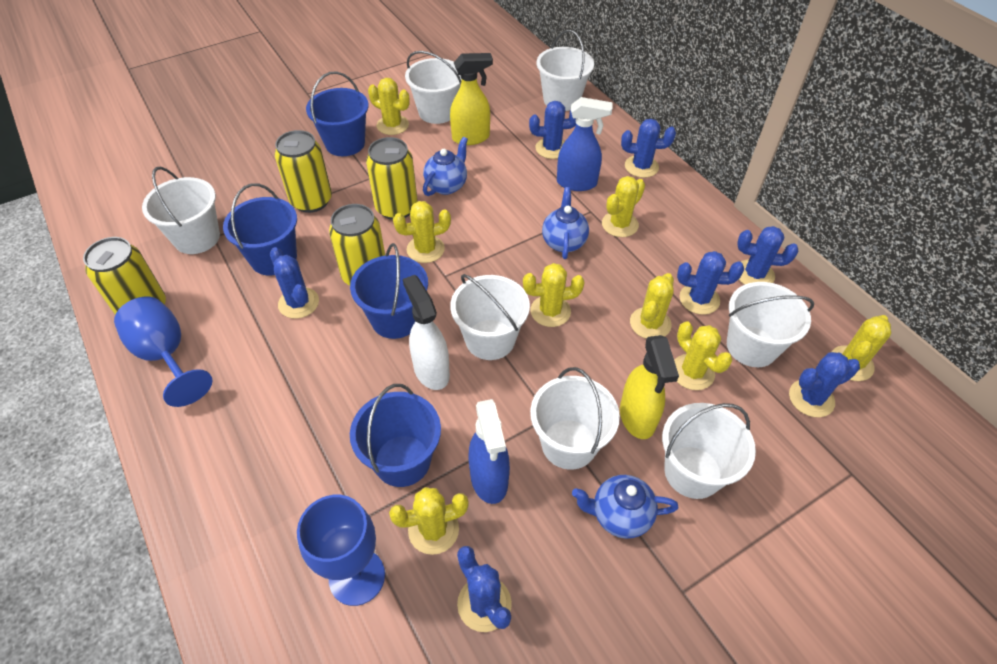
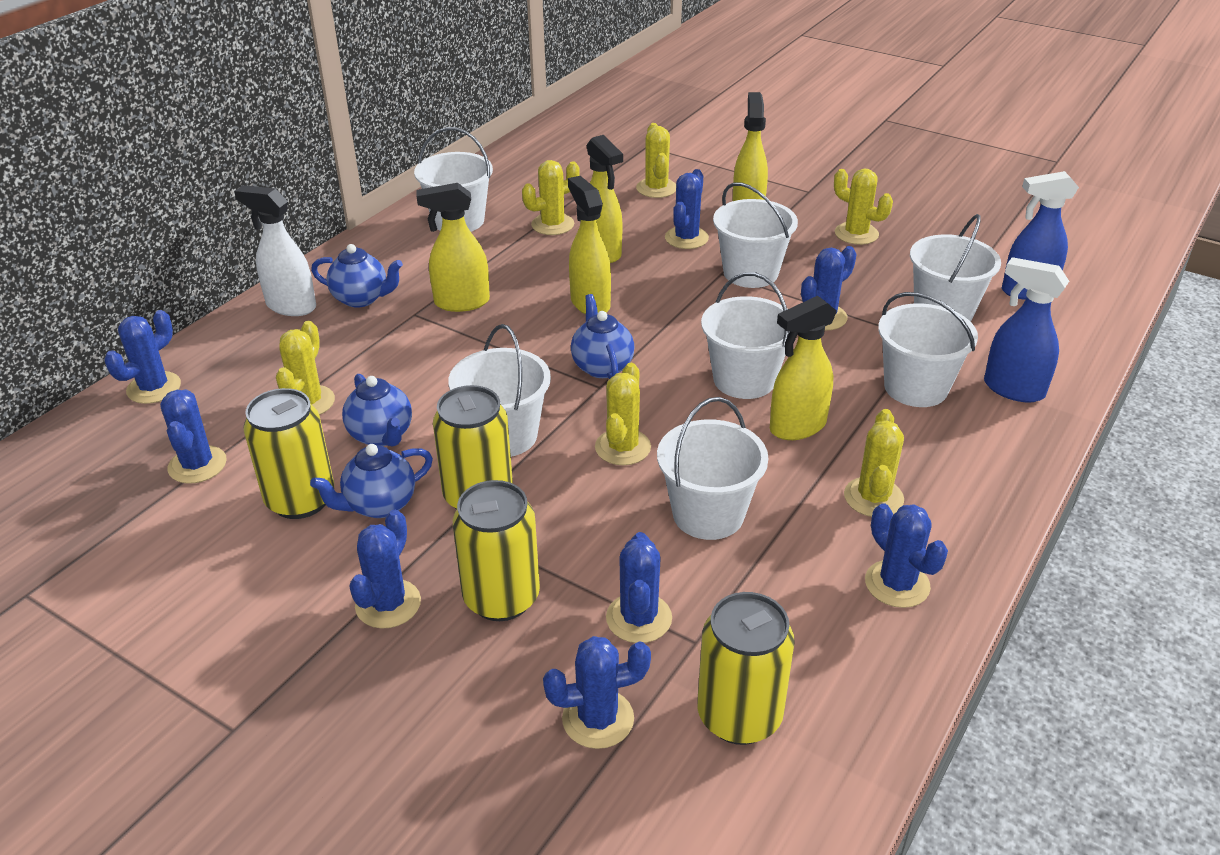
blue bucket: 4 -> 0
blue cactus: 7 -> 8
blue goblet: 2 -> 0
blue teapot: 3 -> 4
yellow cactus: 8 -> 6
yellow spray bottle: 2 -> 5

